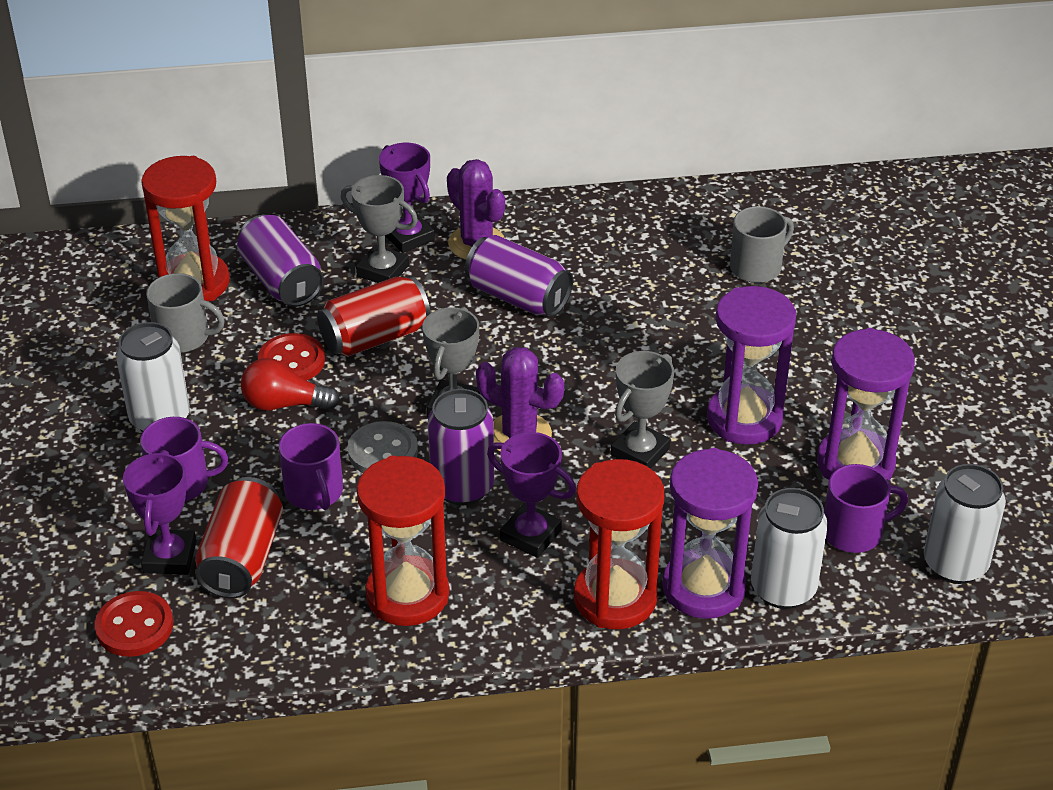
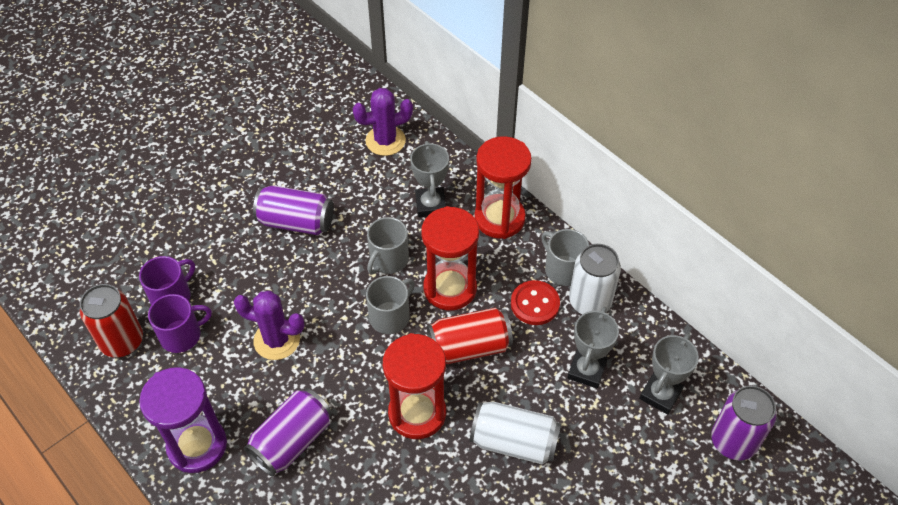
grey button: 1 -> 0
grey mug: 2 -> 3
purple hourglass: 3 -> 1
purple mug: 3 -> 2
purple trophy: 3 -> 0
red button: 2 -> 1
red light bulb: 1 -> 0
white can: 3 -> 2

